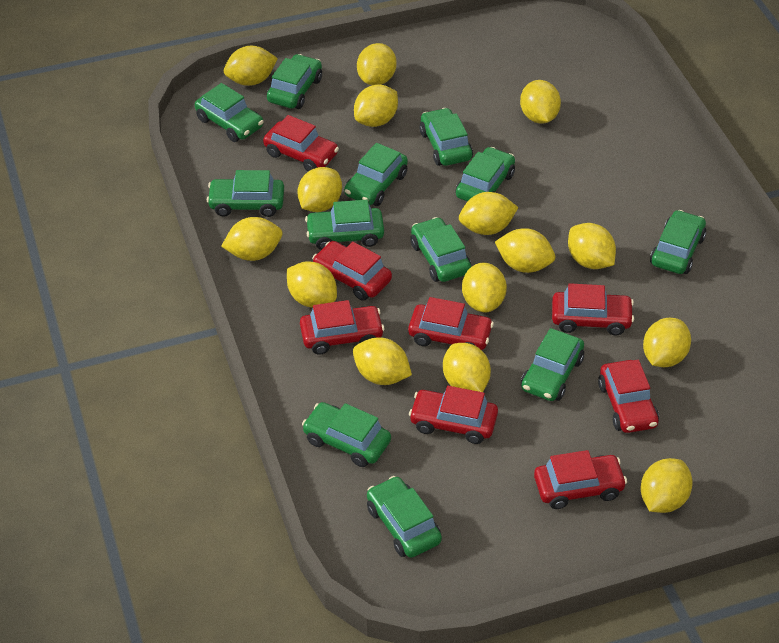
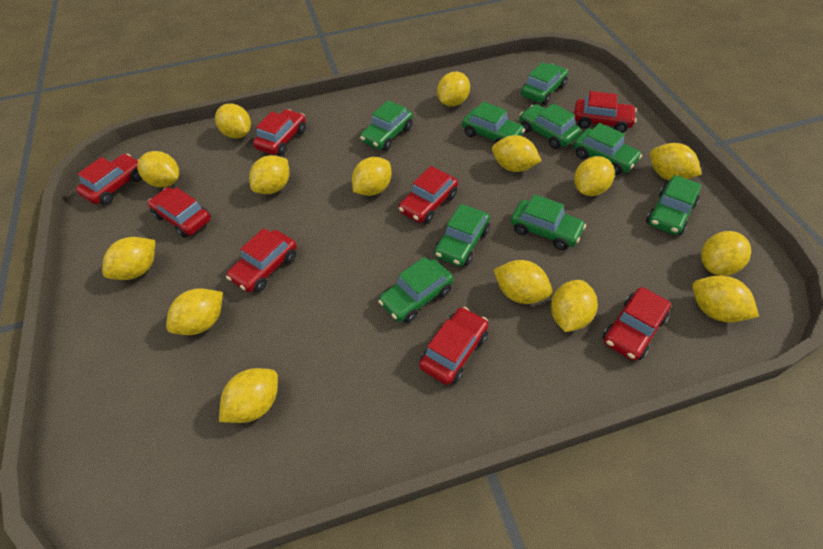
green car: 12 -> 9

